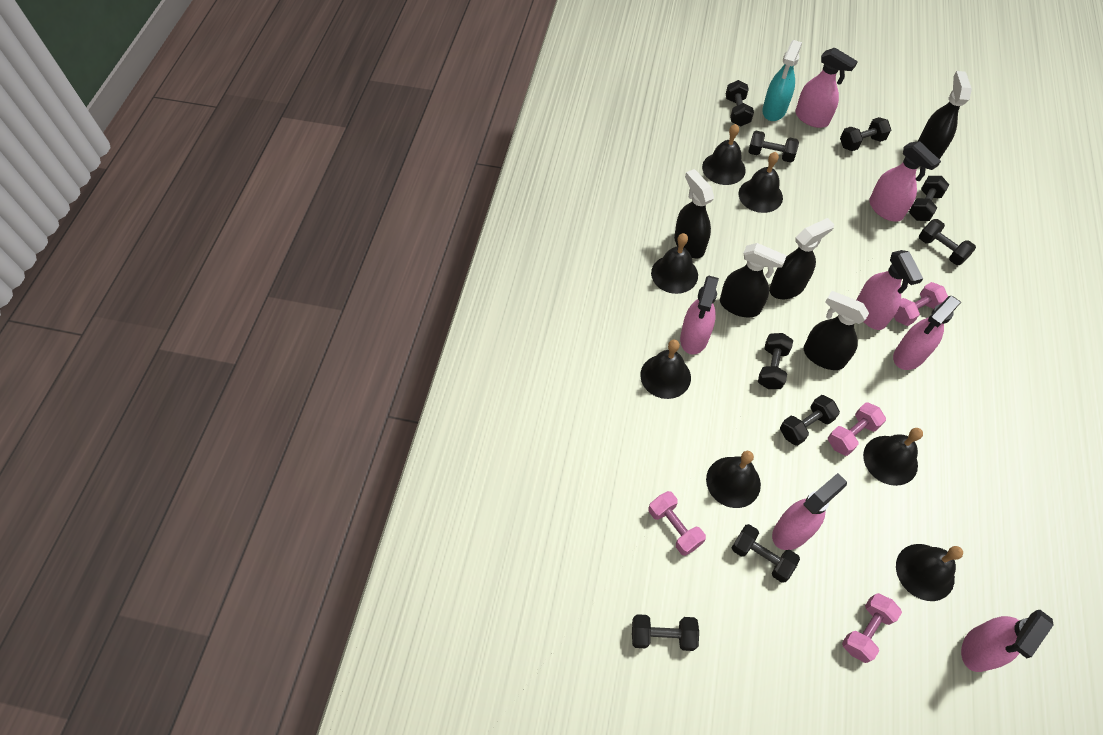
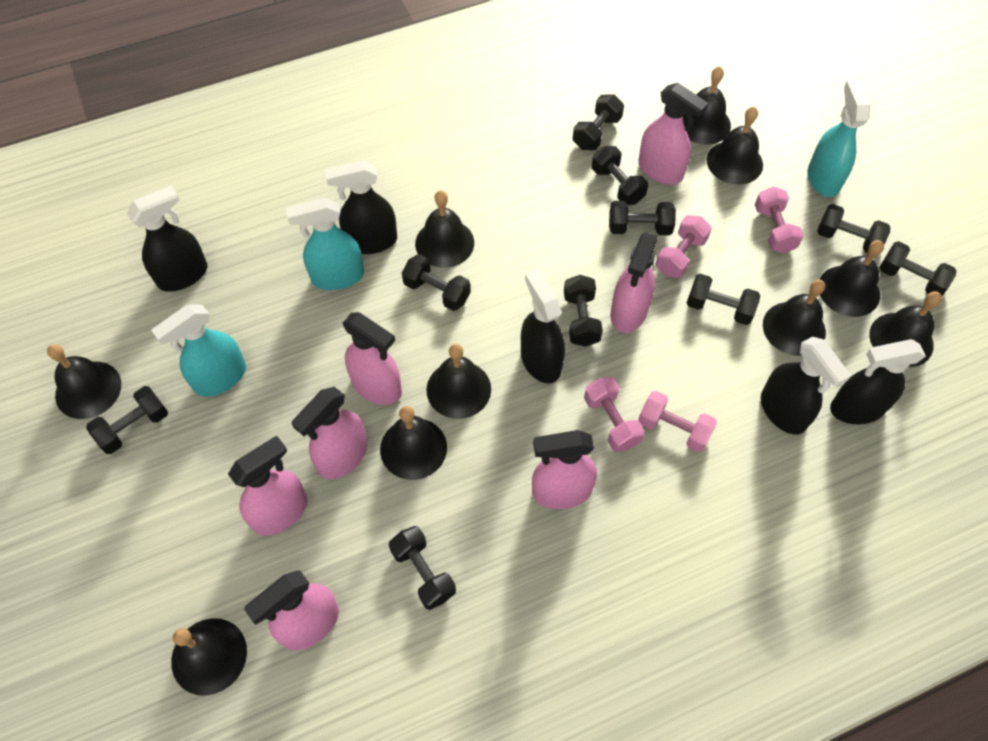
black bell: 7 -> 10
black dumbbell: 9 -> 10
turquoise spray bottle: 1 -> 3

